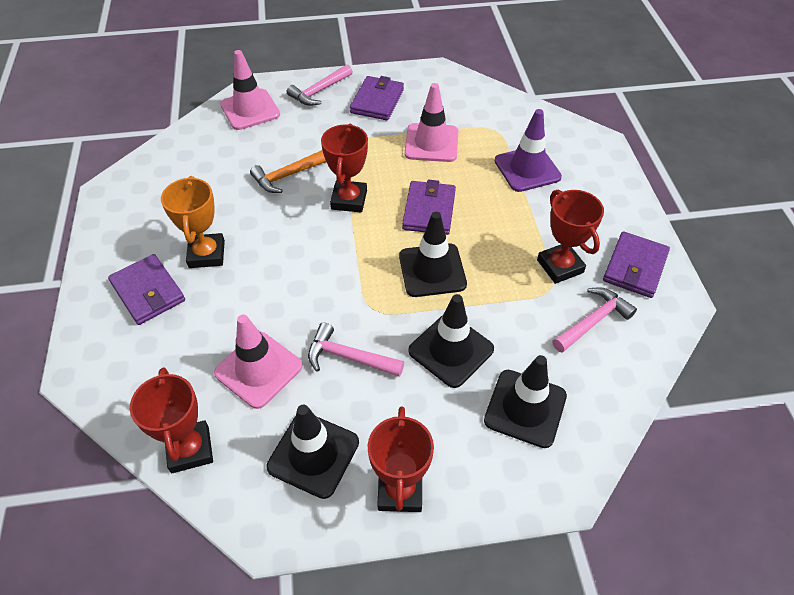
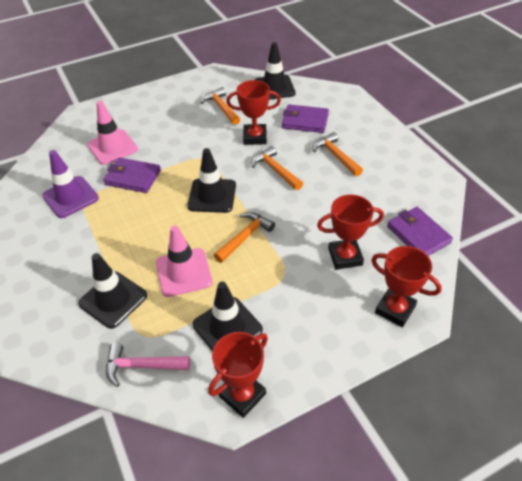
orange hammer: 1 -> 4
orange trophy: 1 -> 0
pink hammer: 3 -> 1
pink traffic cone: 3 -> 2
purple wallet: 4 -> 3

